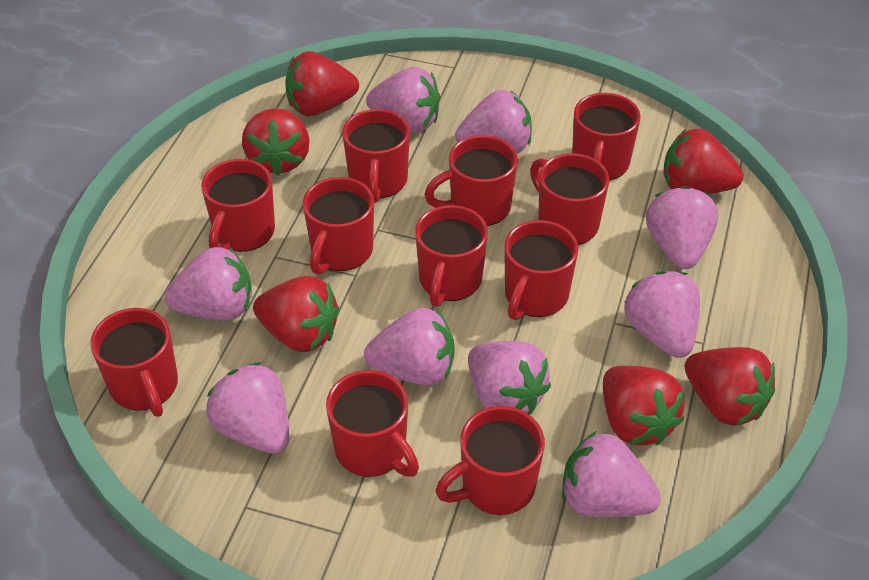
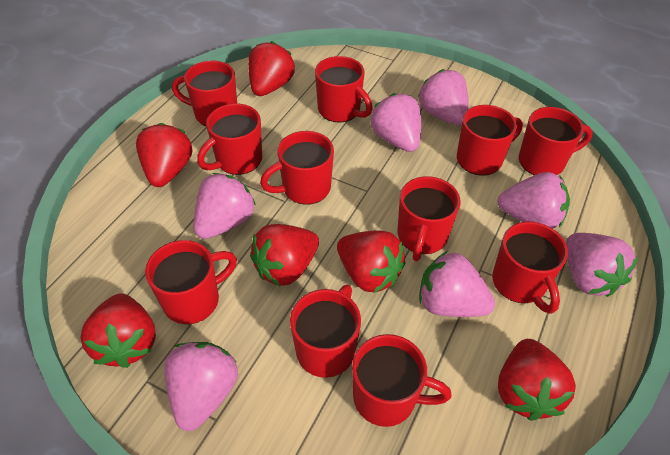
pink strawberry: 9 -> 7

